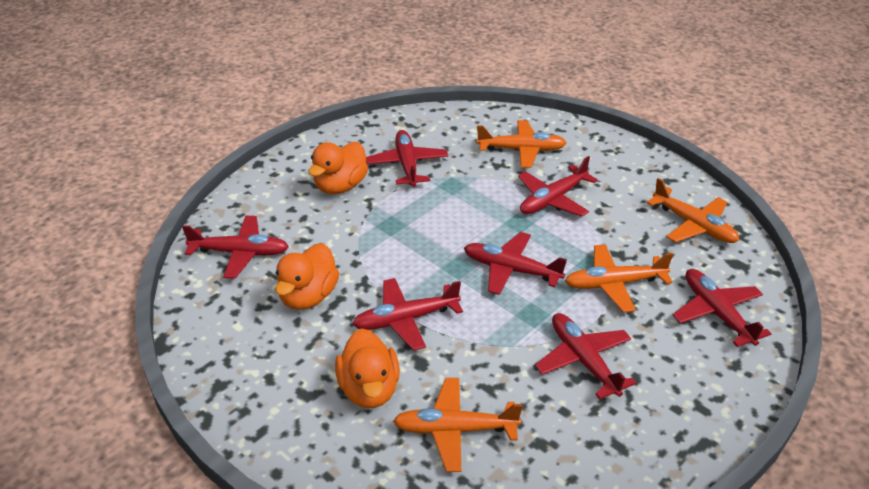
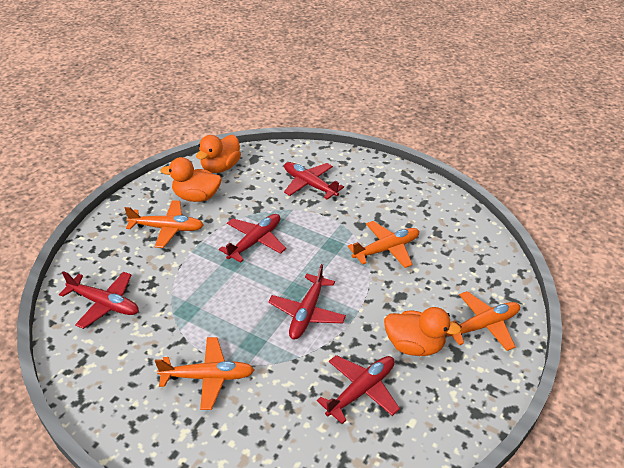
red plane: 7 -> 5

